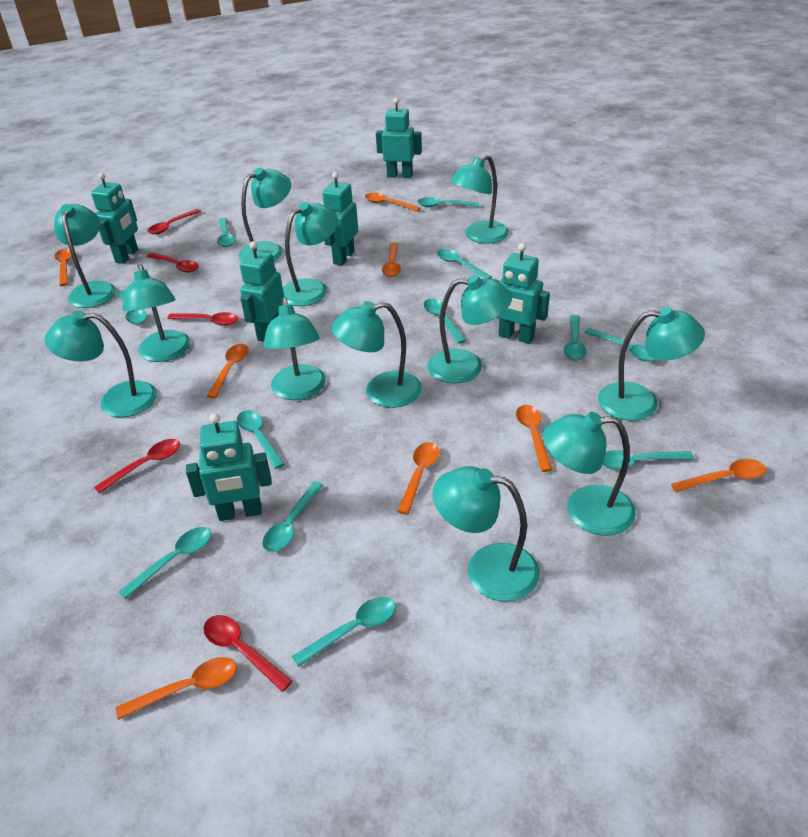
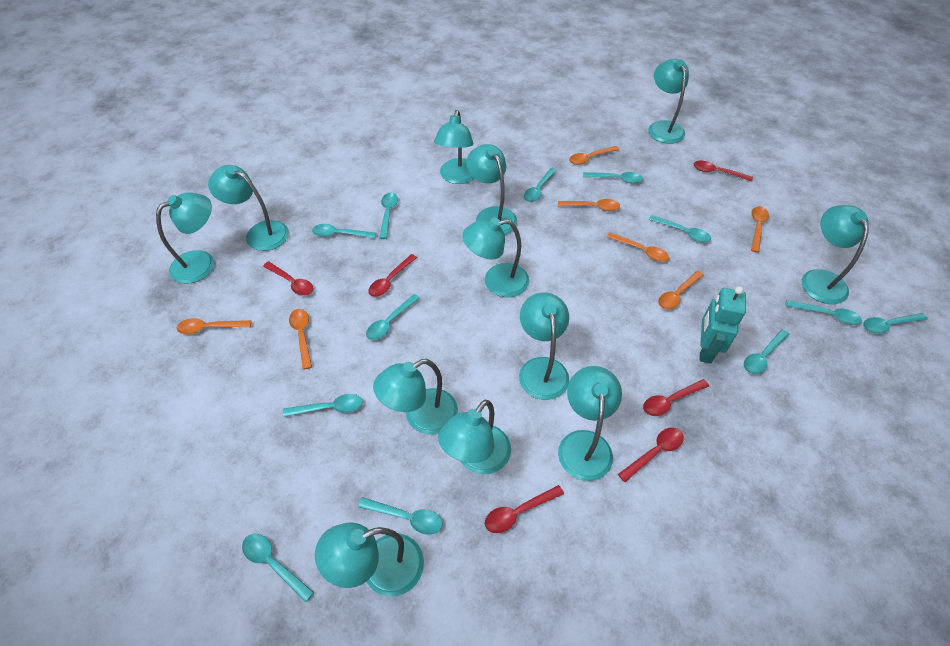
orange spoon: 8 -> 7
red spoon: 5 -> 6
turquoise robot: 6 -> 1

